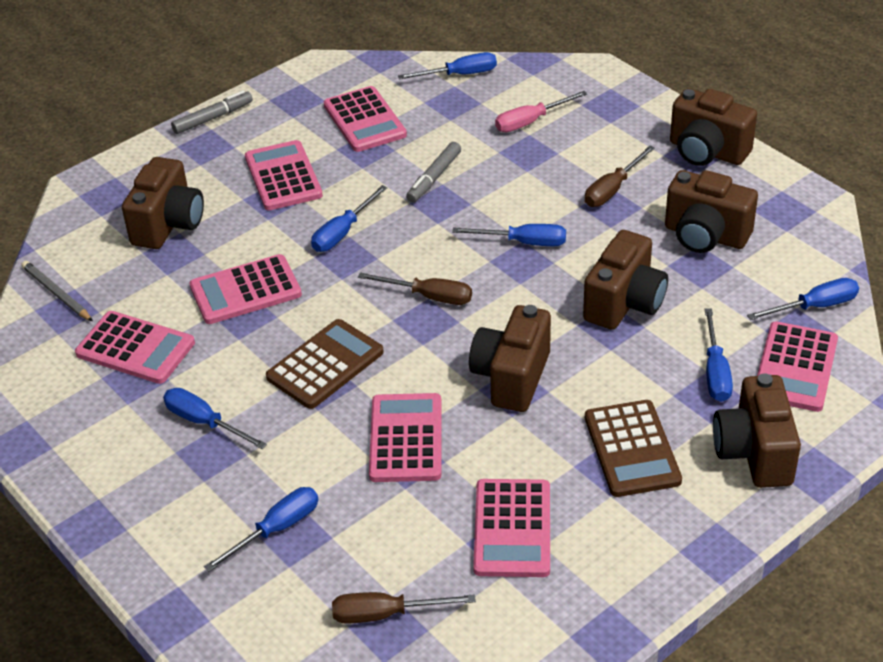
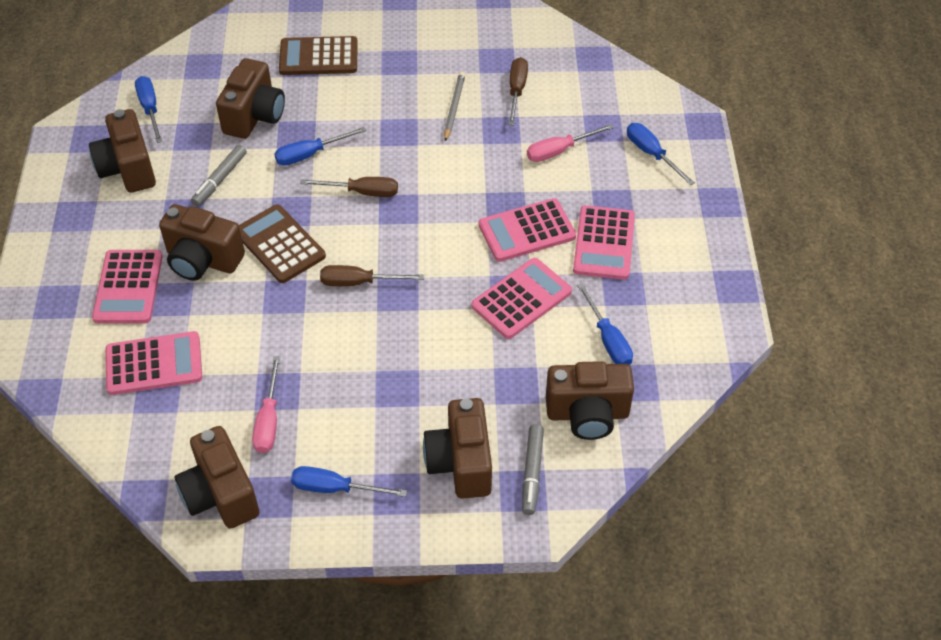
blue screwdriver: 7 -> 5
pink calculator: 7 -> 5
pink screwdriver: 1 -> 2

